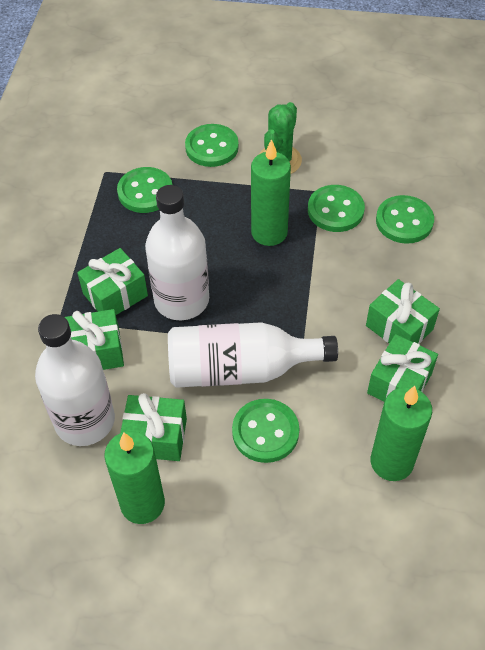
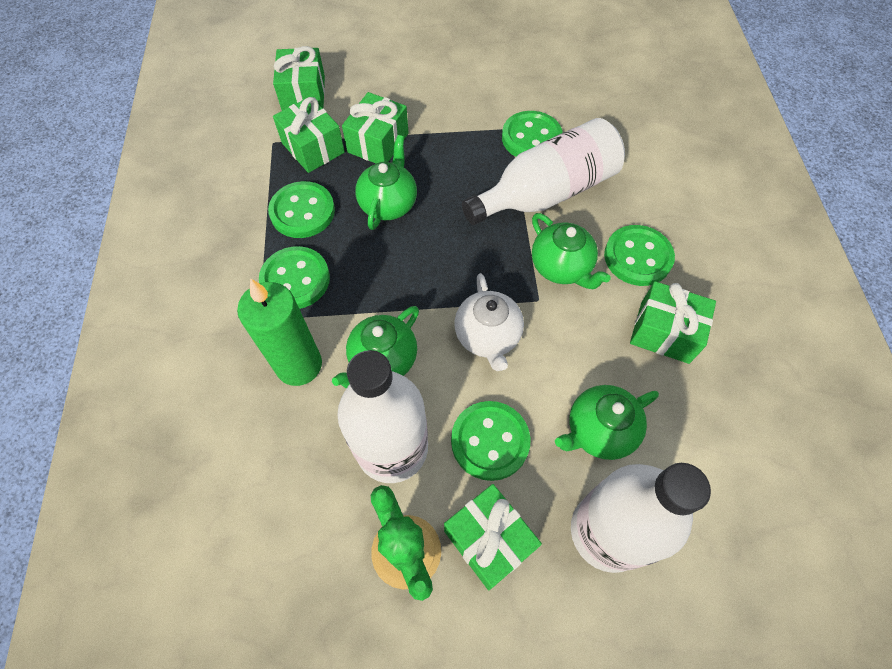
green candle: 3 -> 1
green teapot: 0 -> 4
white teapot: 0 -> 1

